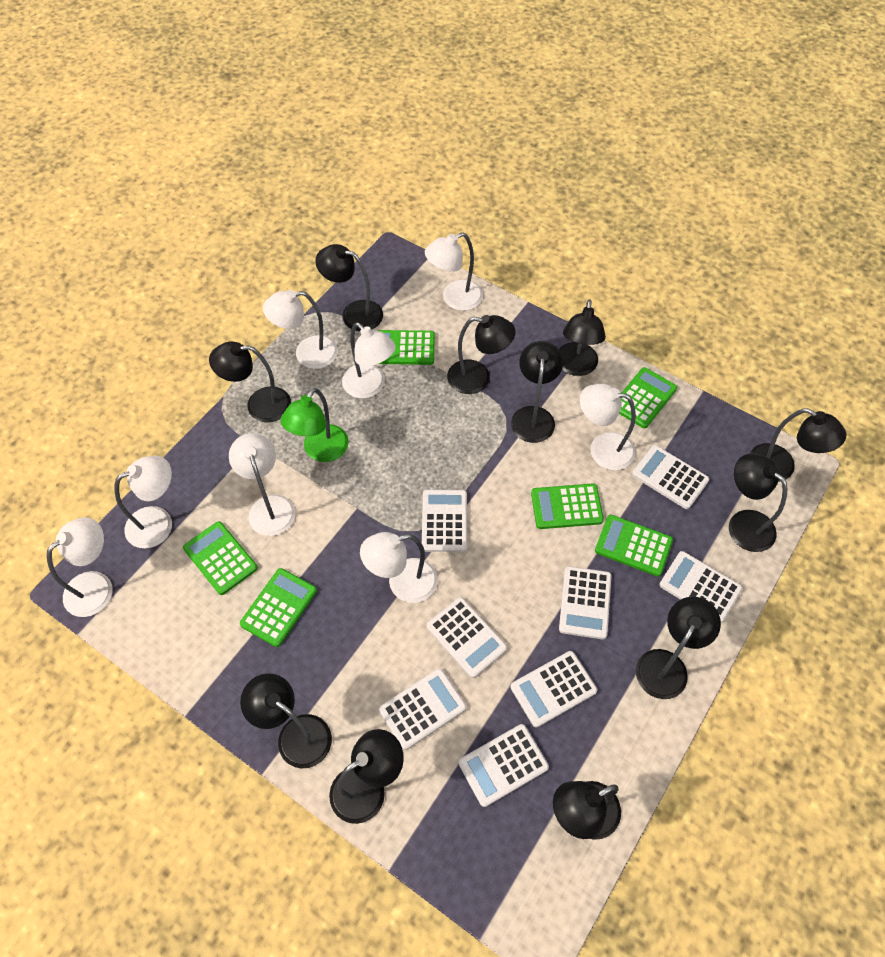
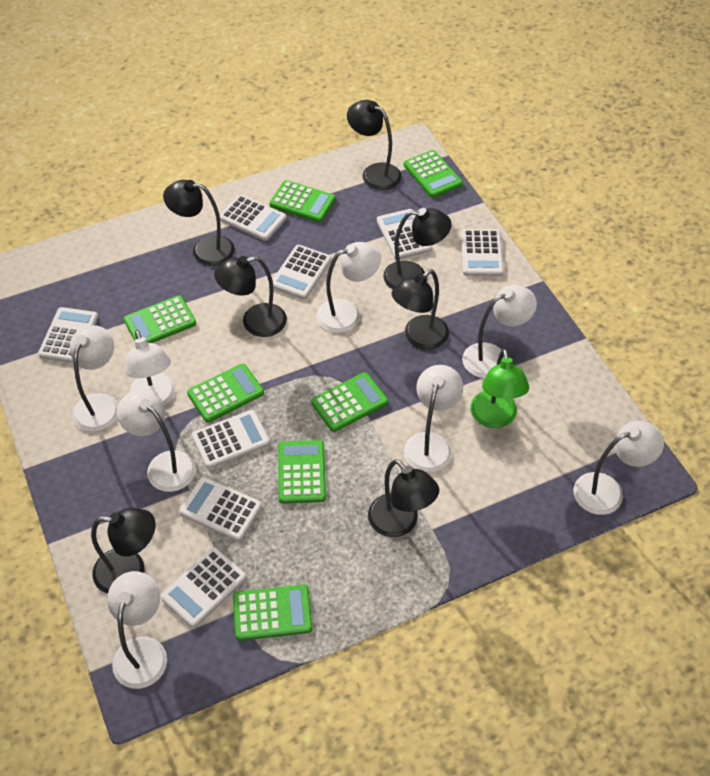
black lamp: 11 -> 7
green calculator: 6 -> 7

